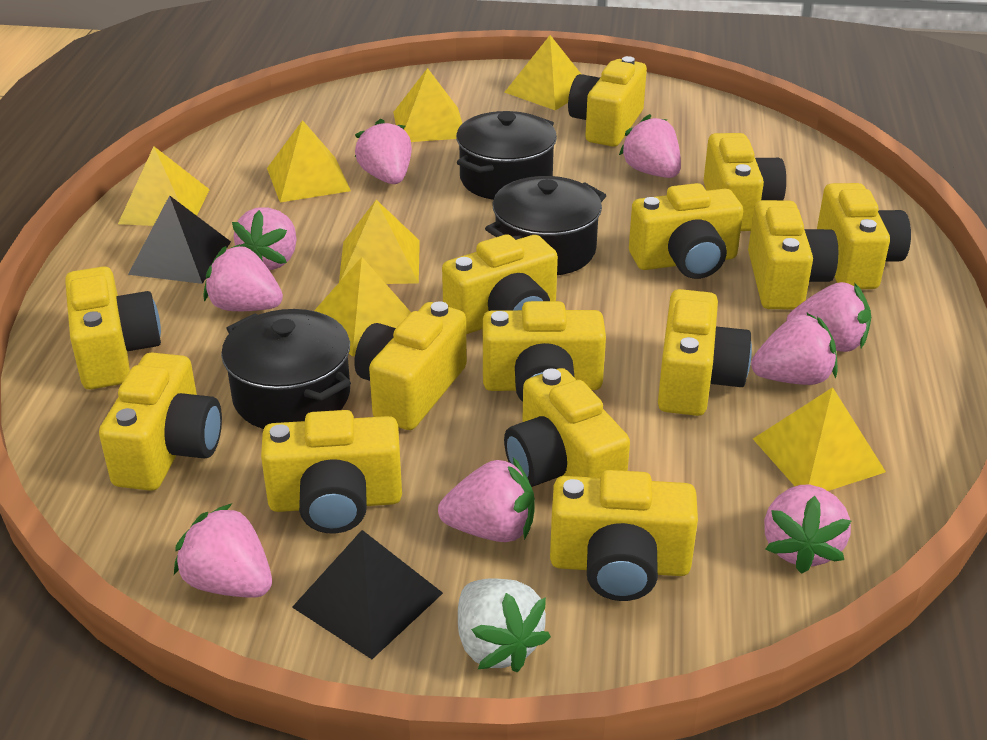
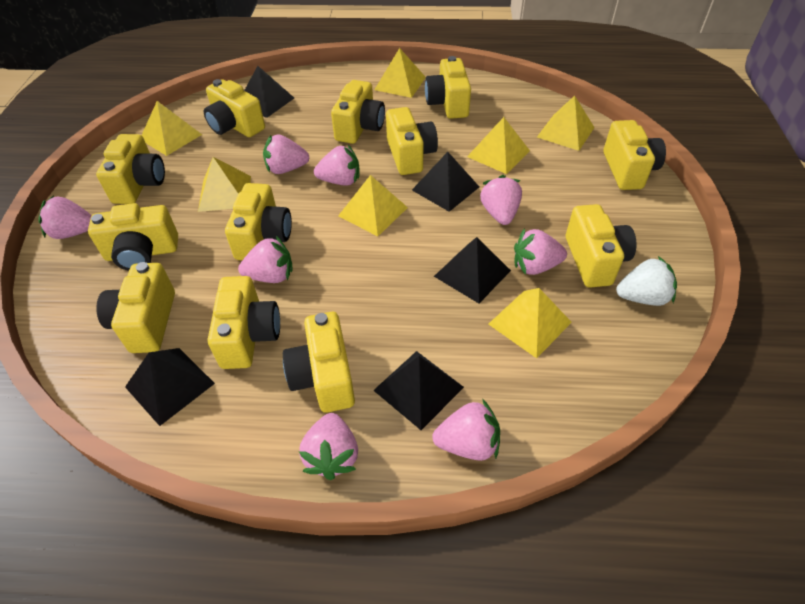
black pot: 3 -> 0
black pyramid: 2 -> 5
pink strawberry: 9 -> 8
yellow camera: 14 -> 12

